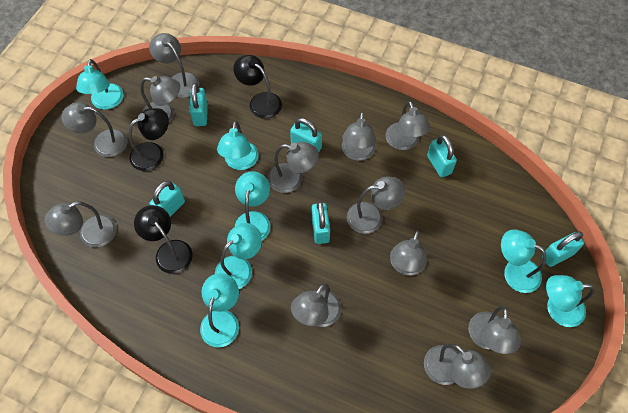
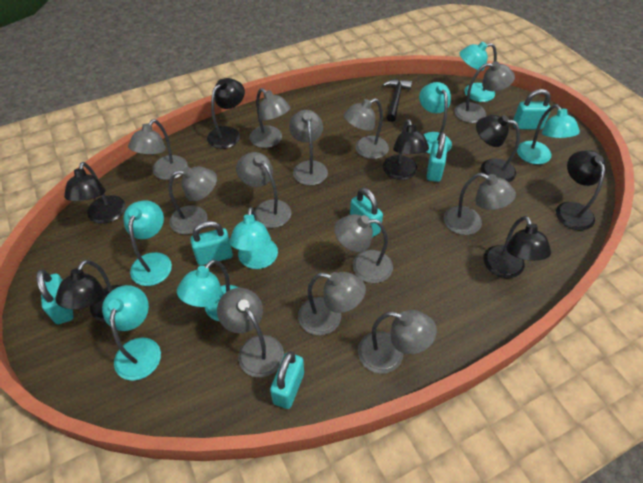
black hammer: 0 -> 1
black lamp: 3 -> 7

